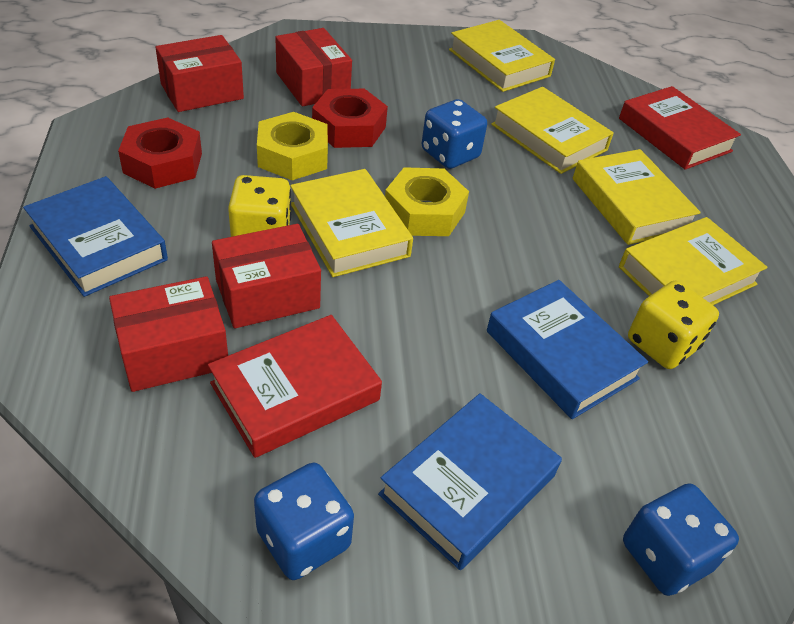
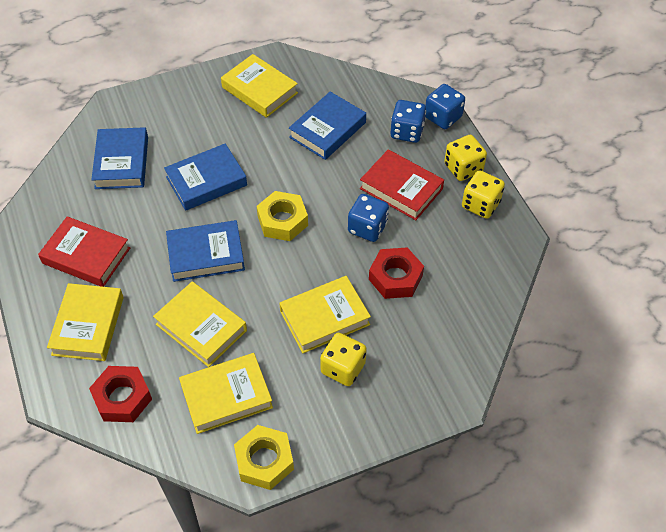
blue book: 3 -> 4
red box: 4 -> 0
yellow dice: 2 -> 3

